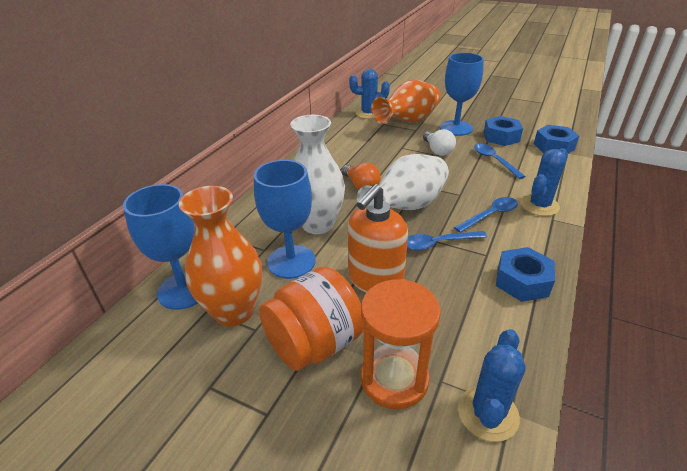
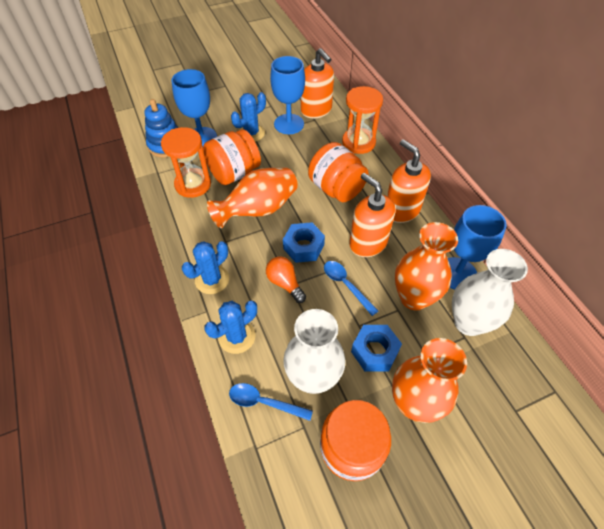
blue nut: 3 -> 2
blue spoon: 3 -> 2
blue stacking toy: 0 -> 1
orange hourglass: 1 -> 2
orange jar: 1 -> 3
orange soap dispenser: 1 -> 3
orange vase: 2 -> 3
white light bulb: 1 -> 0

